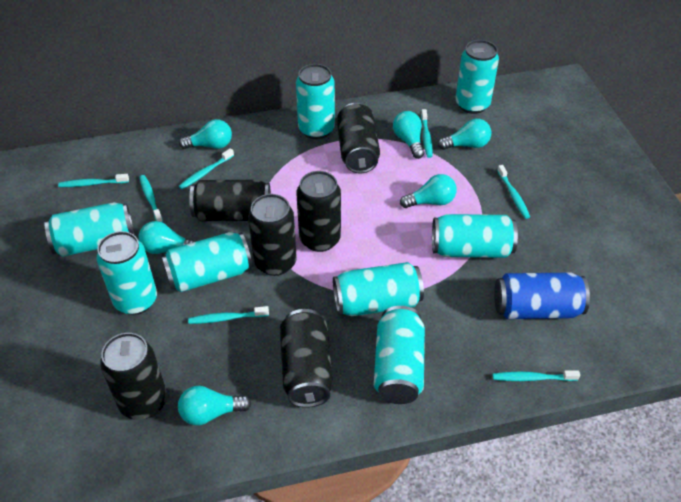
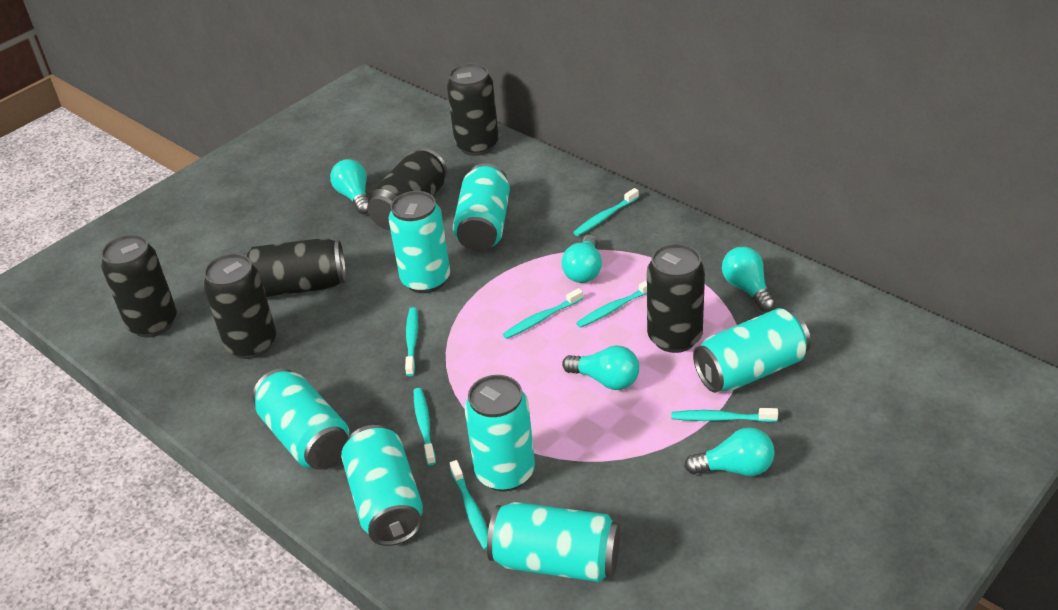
blue can: 1 -> 0
turquoise can: 8 -> 7
turquoise light bulb: 6 -> 5

